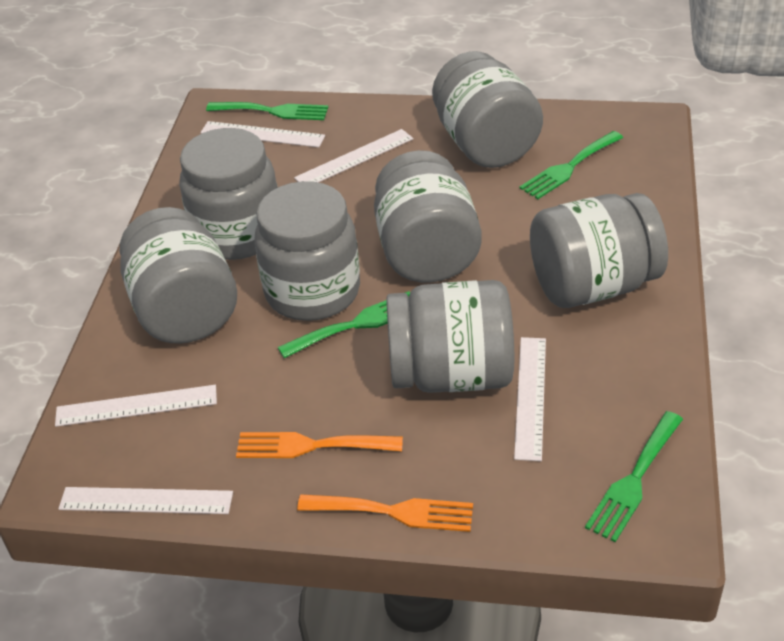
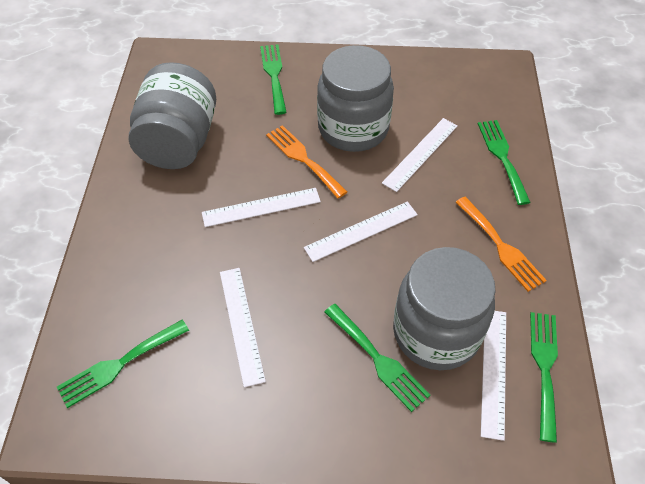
green fork: 4 -> 5
grey jar: 7 -> 3

